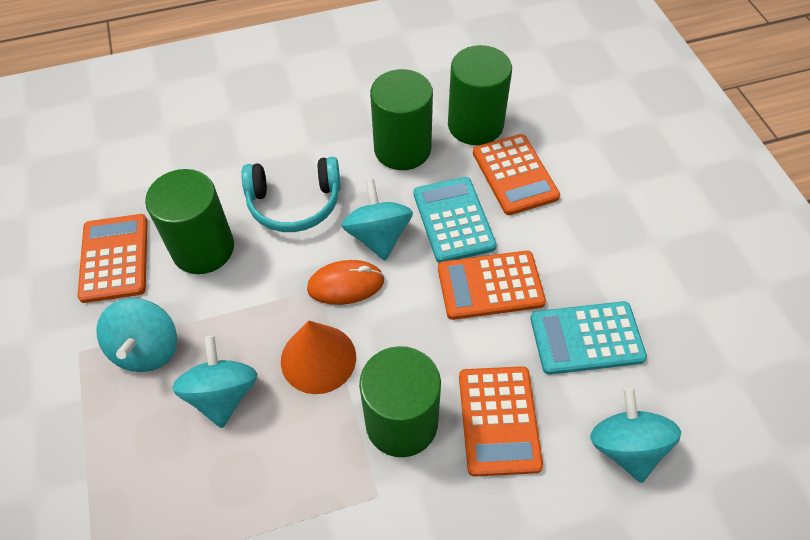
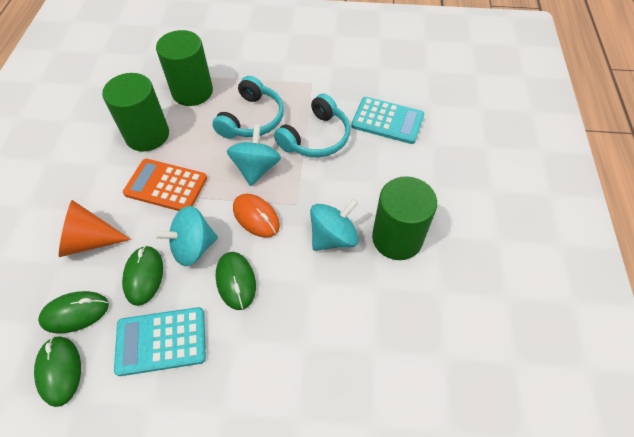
green cylinder: 4 -> 3
green mouse: 0 -> 4
orange calculator: 4 -> 1
turquoise headphones: 1 -> 2
turquoise spinning top: 4 -> 3

